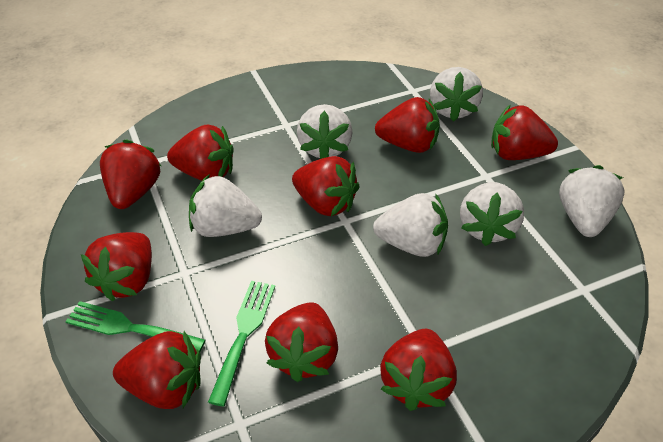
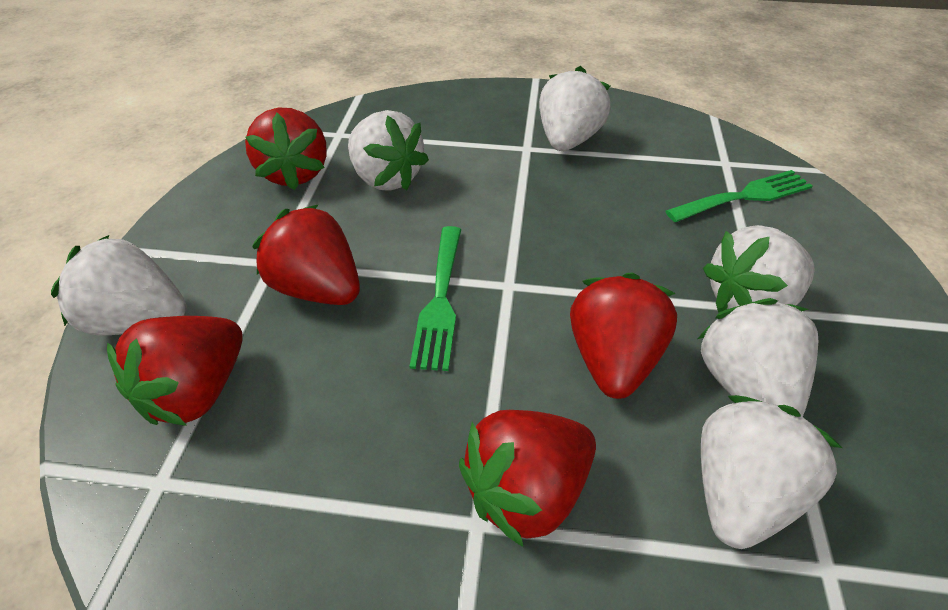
red strawberry: 9 -> 5

